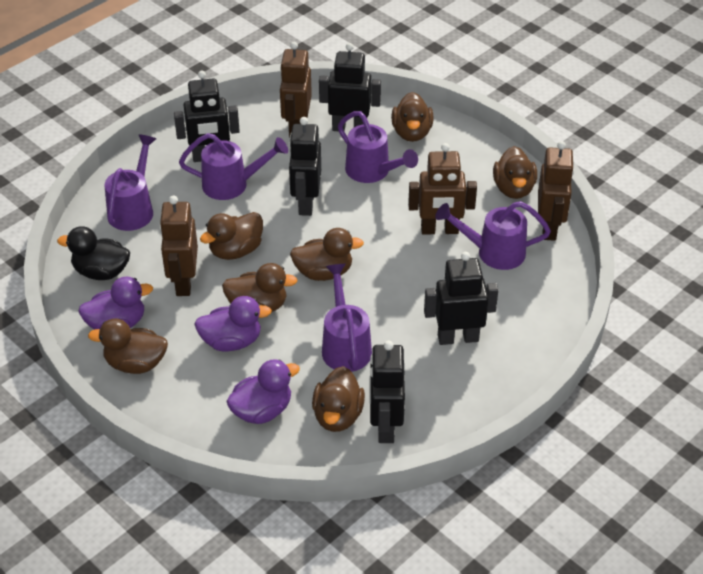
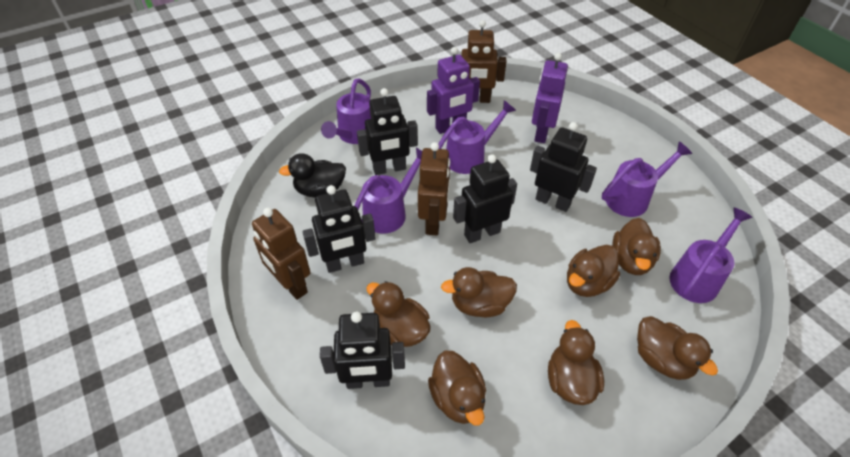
brown robot: 4 -> 3
purple duck: 3 -> 0
purple robot: 0 -> 2

